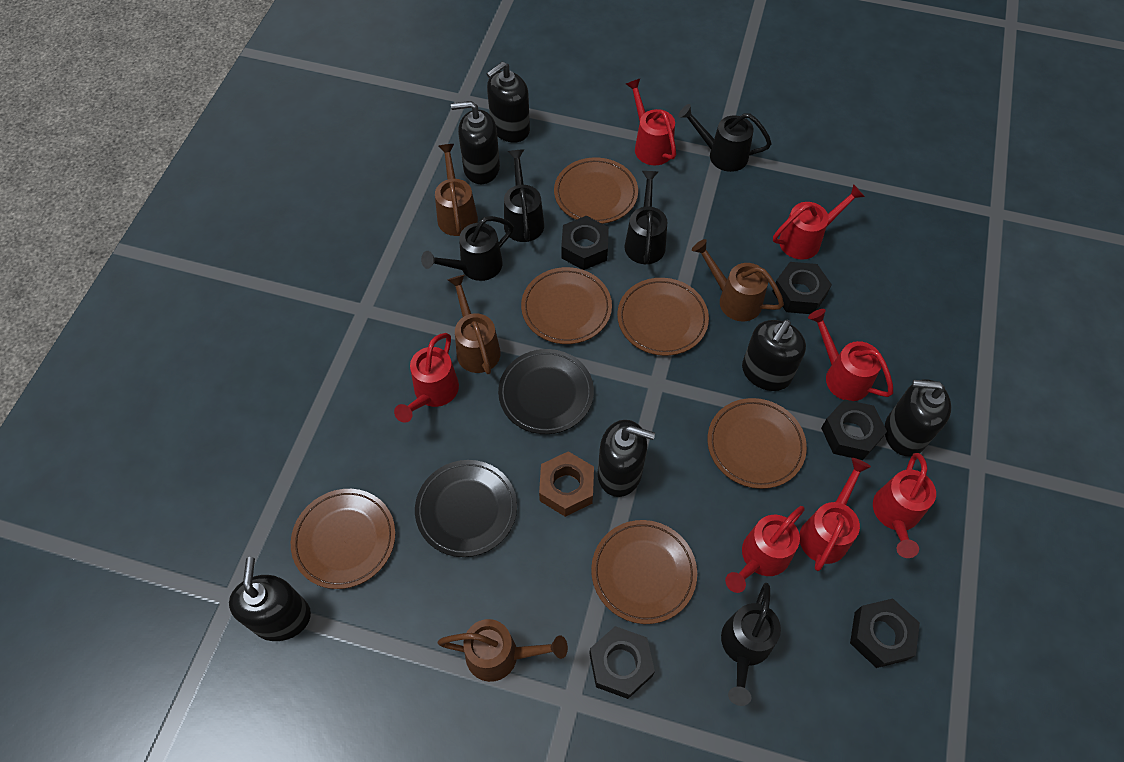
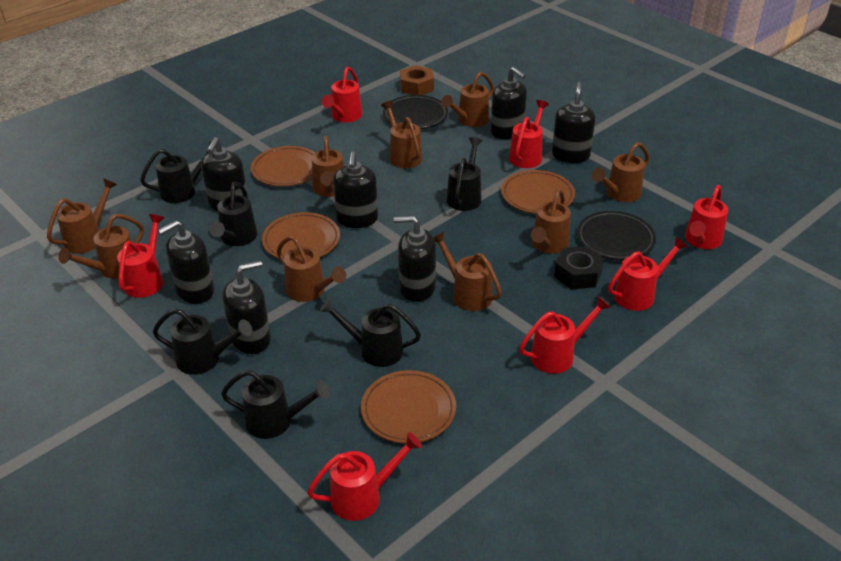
black nut: 5 -> 1
black soap dispenser: 6 -> 7
black watering can: 5 -> 6
brown plate: 6 -> 4
brown watering can: 4 -> 9

